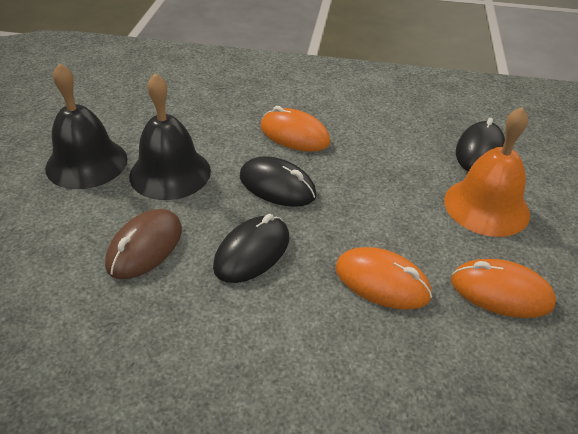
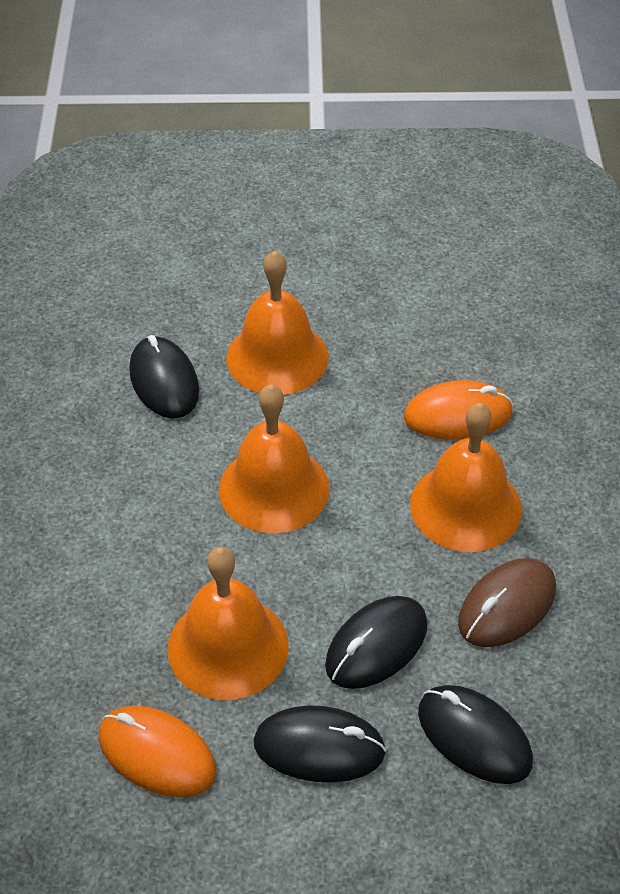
black bell: 2 -> 0
black mouse: 3 -> 4
orange bell: 1 -> 4
orange mouse: 3 -> 2

